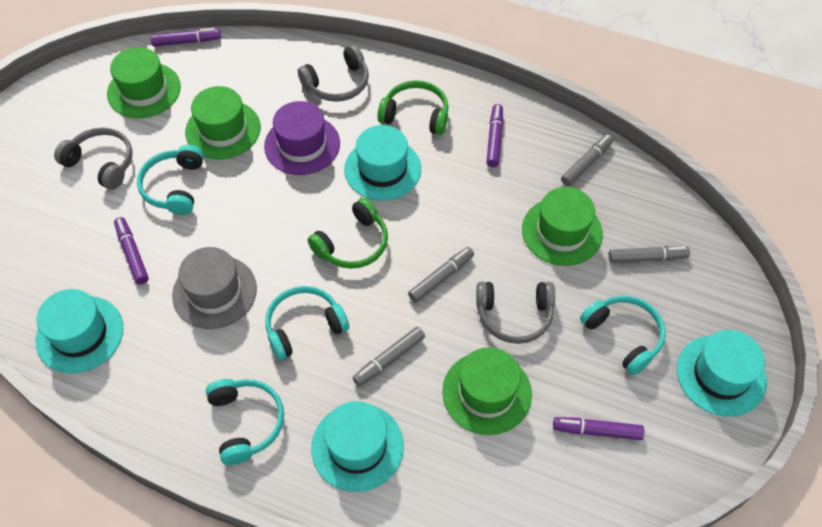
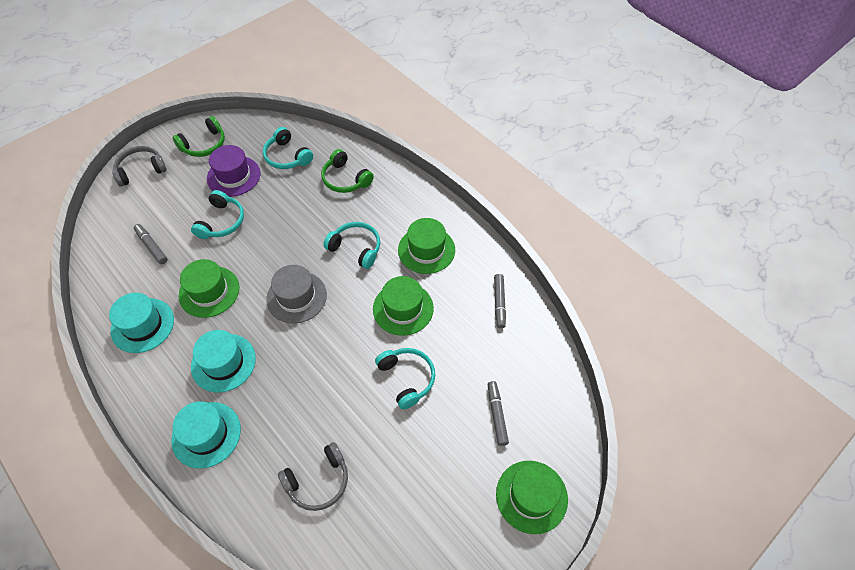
grey headphones: 3 -> 2
grey marker: 4 -> 3
purple marker: 4 -> 0
turquoise hat: 4 -> 3

